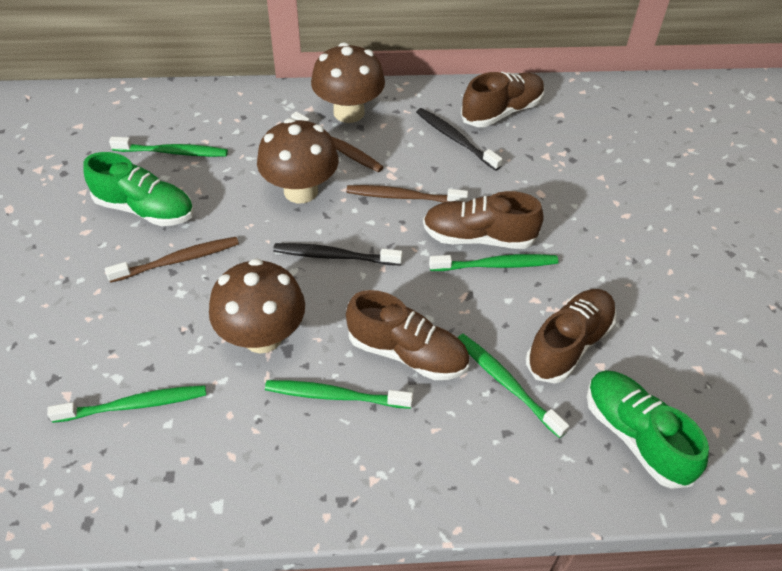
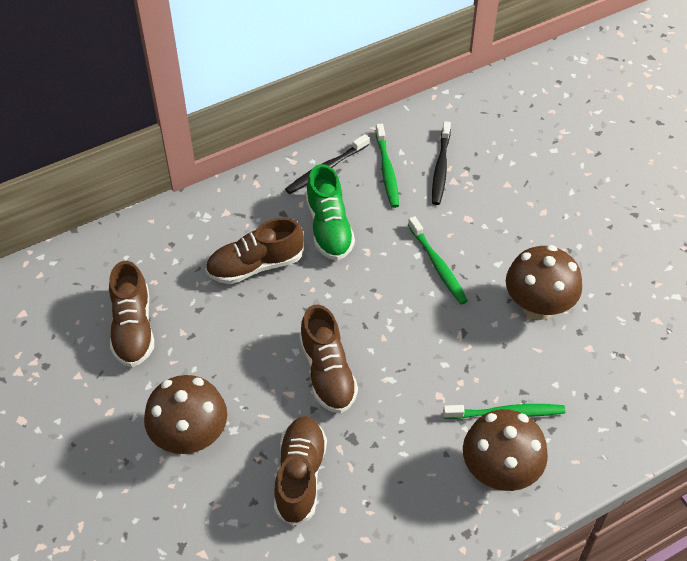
brown toothbrush: 3 -> 0
green shoe: 2 -> 1
green toothbrush: 5 -> 3

